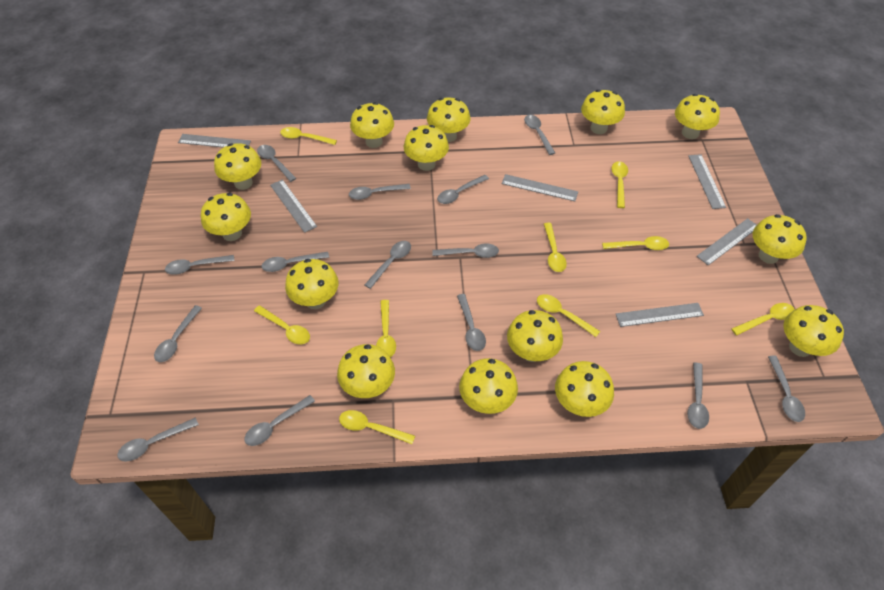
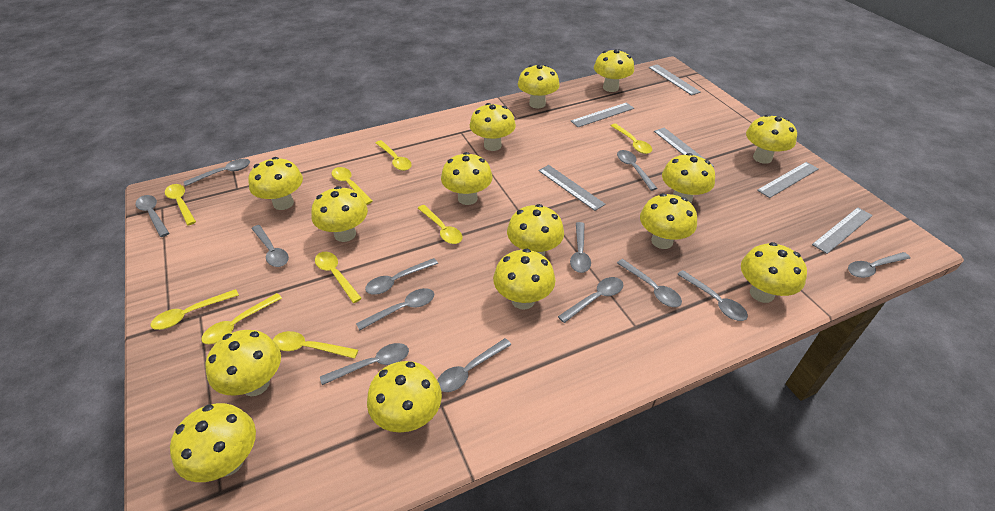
grey spoon: 14 -> 13
yellow mushroom: 14 -> 15

